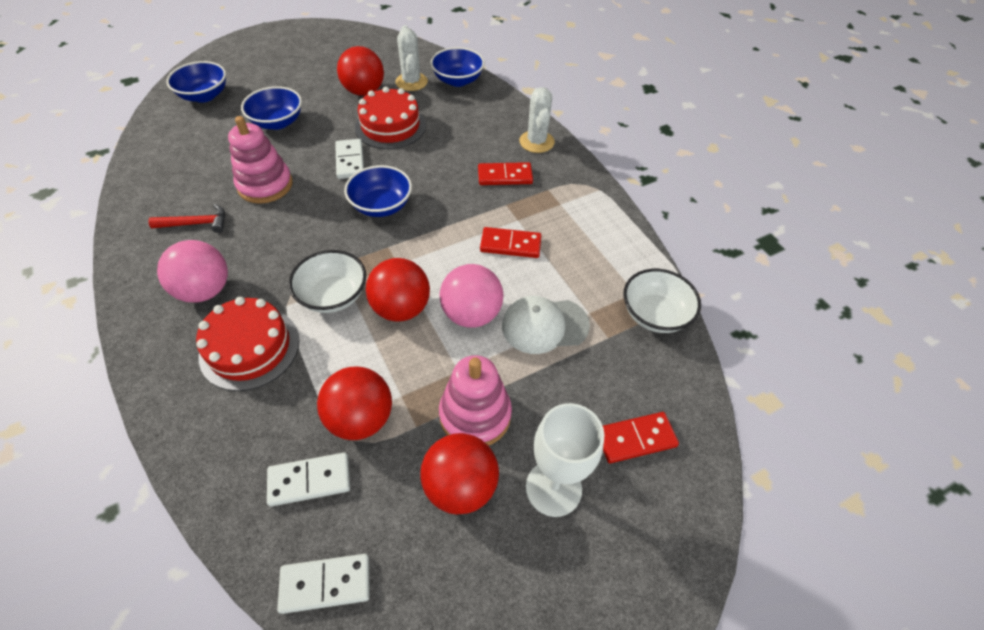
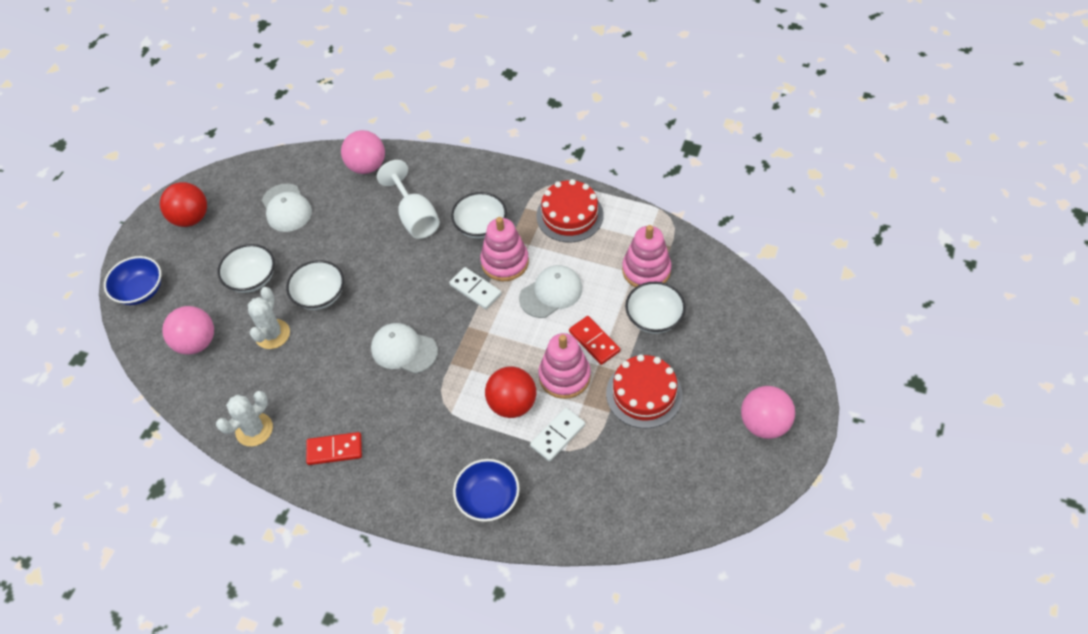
blue bowl: 4 -> 2
pink ball: 2 -> 3
pink stacking toy: 2 -> 3
red ball: 4 -> 2
red domino: 3 -> 2
red hammer: 1 -> 0
white bowl: 2 -> 4
white cap: 1 -> 3
white domino: 3 -> 2

